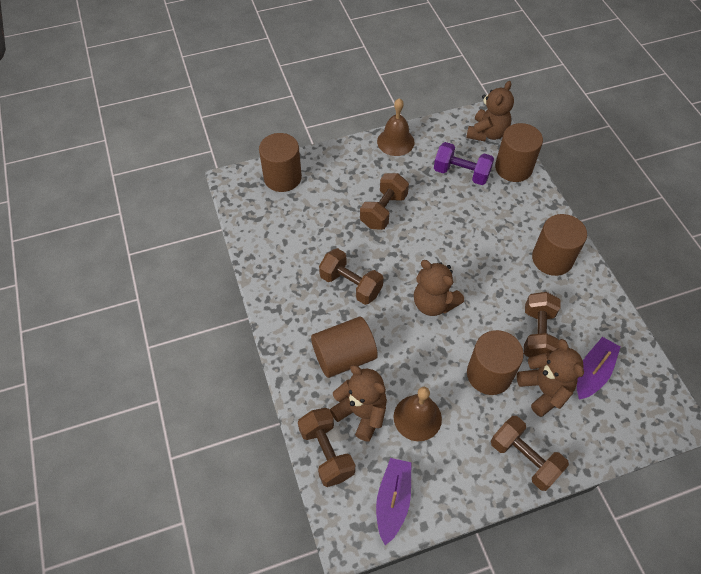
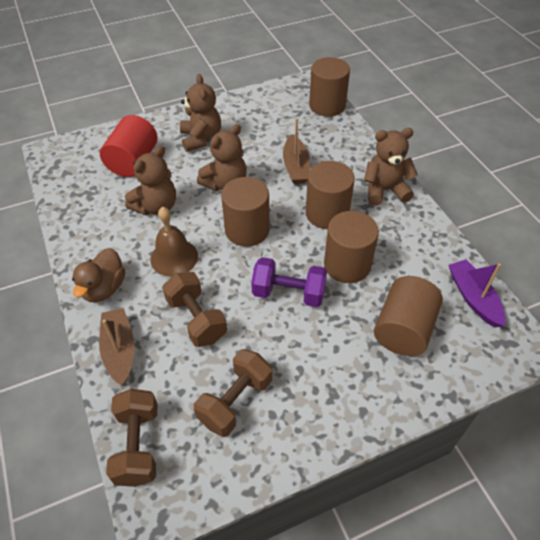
brown bell: 2 -> 1
brown boat: 0 -> 2
brown duck: 0 -> 1
brown dumbbell: 5 -> 3
purple boat: 2 -> 1
red cylinder: 0 -> 1

